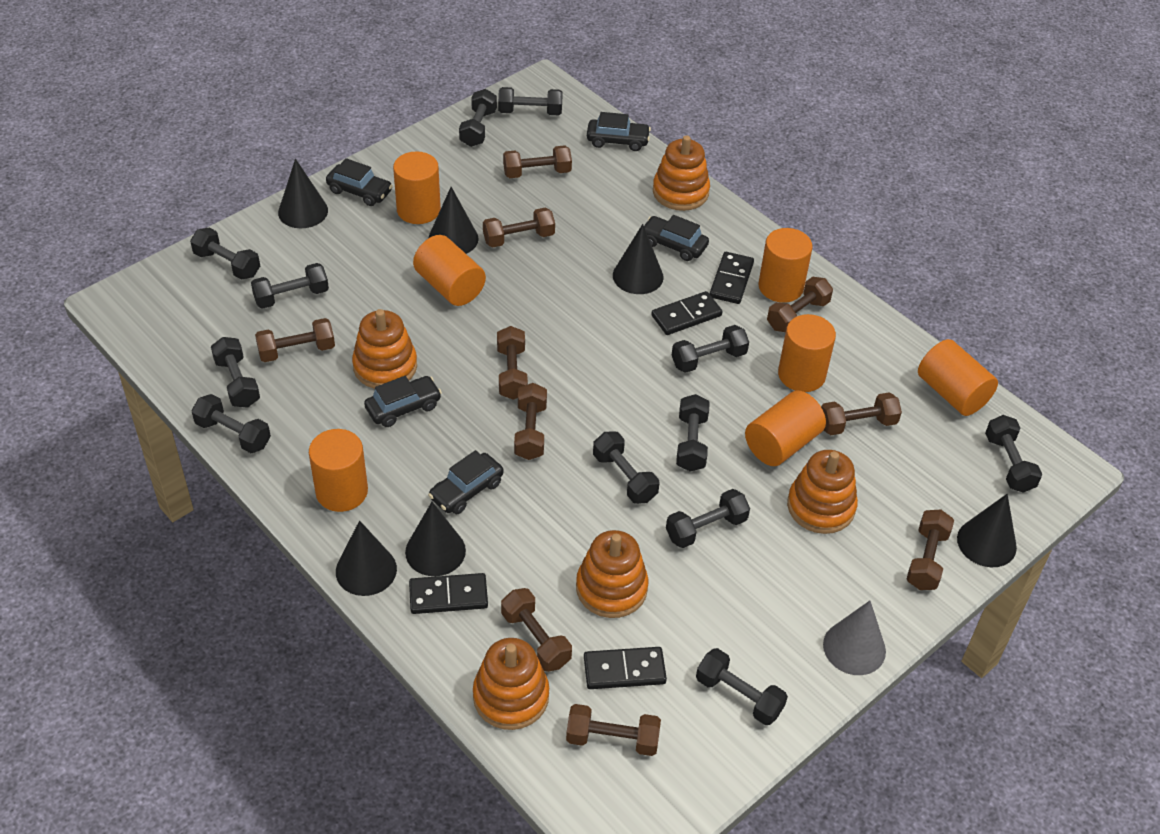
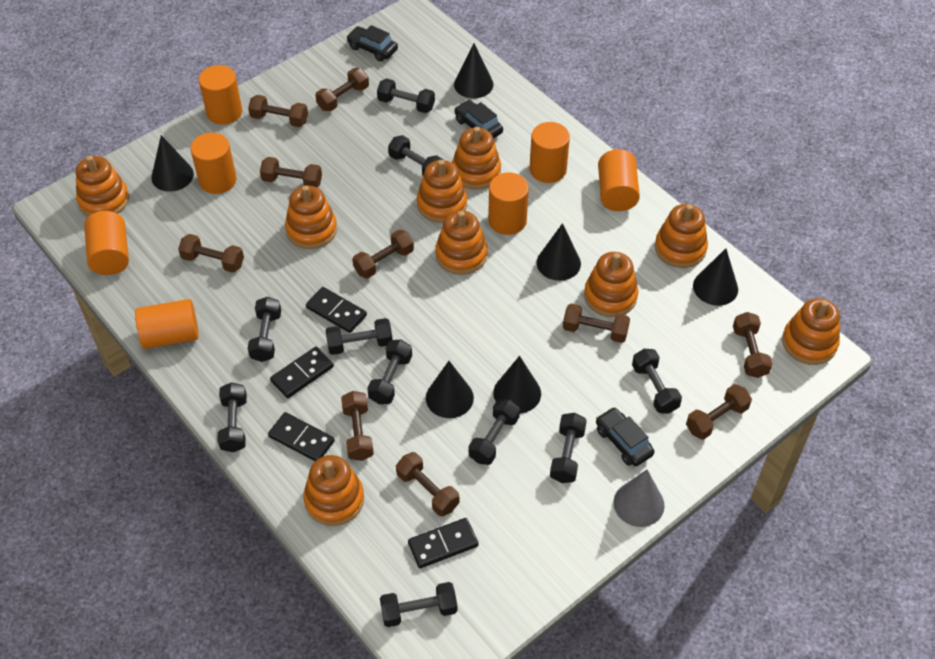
black car: 5 -> 3
black dumbbell: 12 -> 10
orange stacking toy: 5 -> 9

